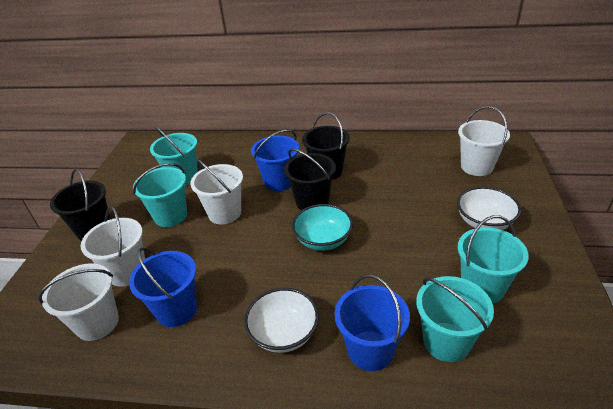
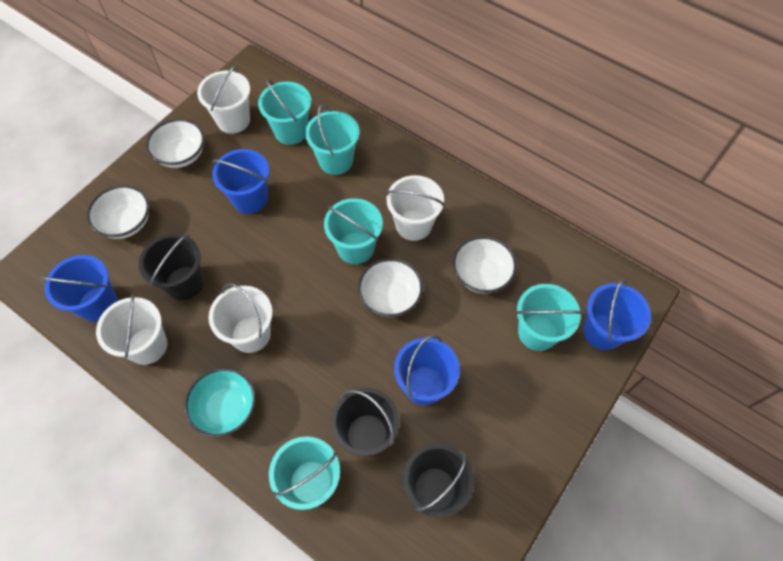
blue bucket: 3 -> 4
turquoise bucket: 4 -> 5
white bowl: 2 -> 4

